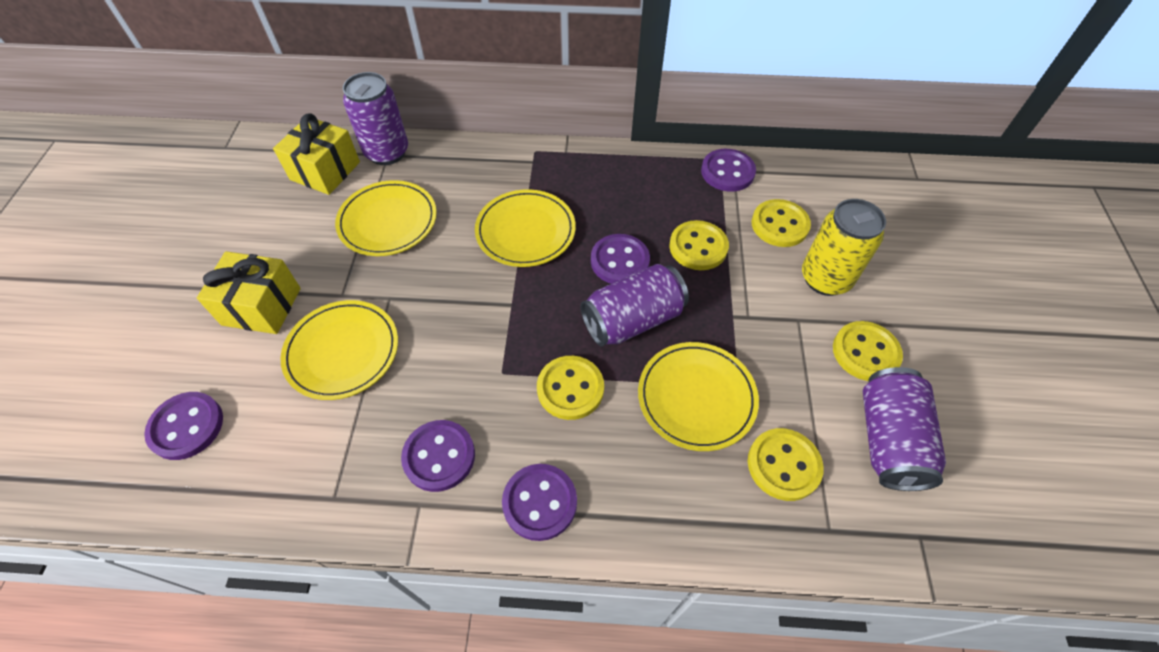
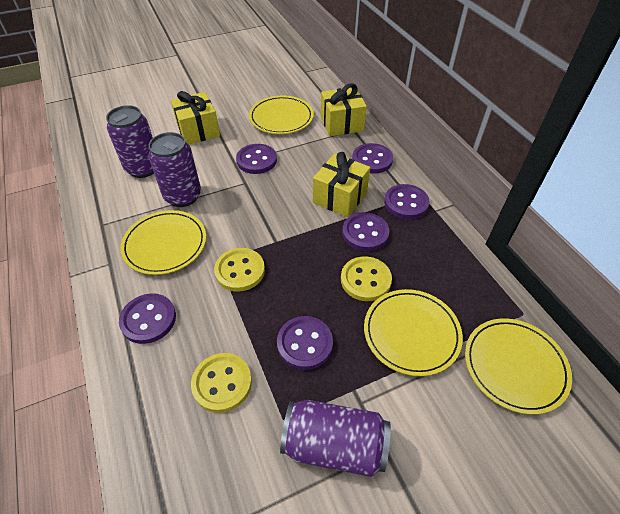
purple button: 5 -> 6
yellow button: 5 -> 3
yellow can: 1 -> 0
yellow gift: 2 -> 3

